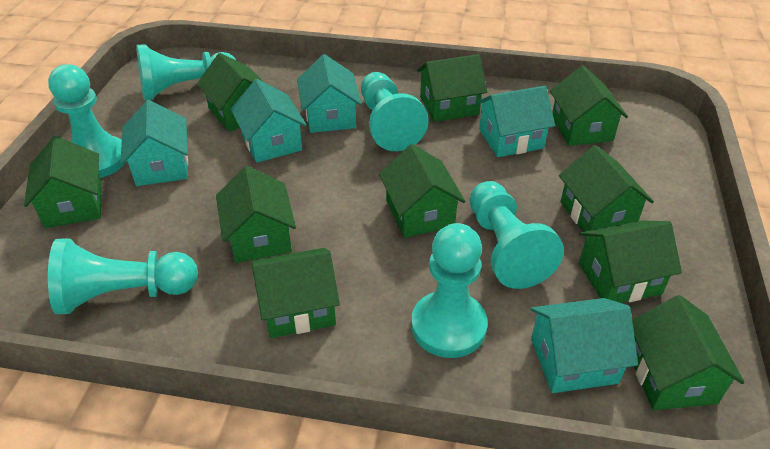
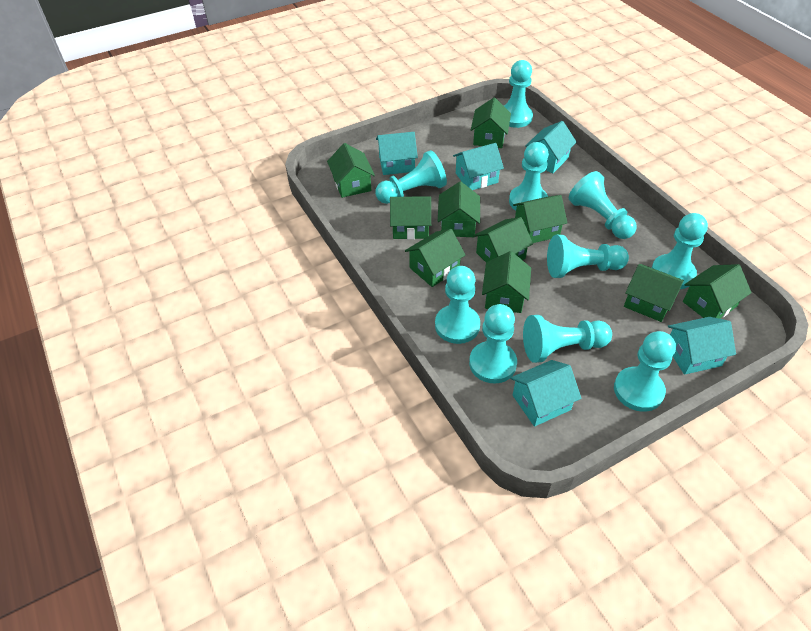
turquoise pawn: 6 -> 10

